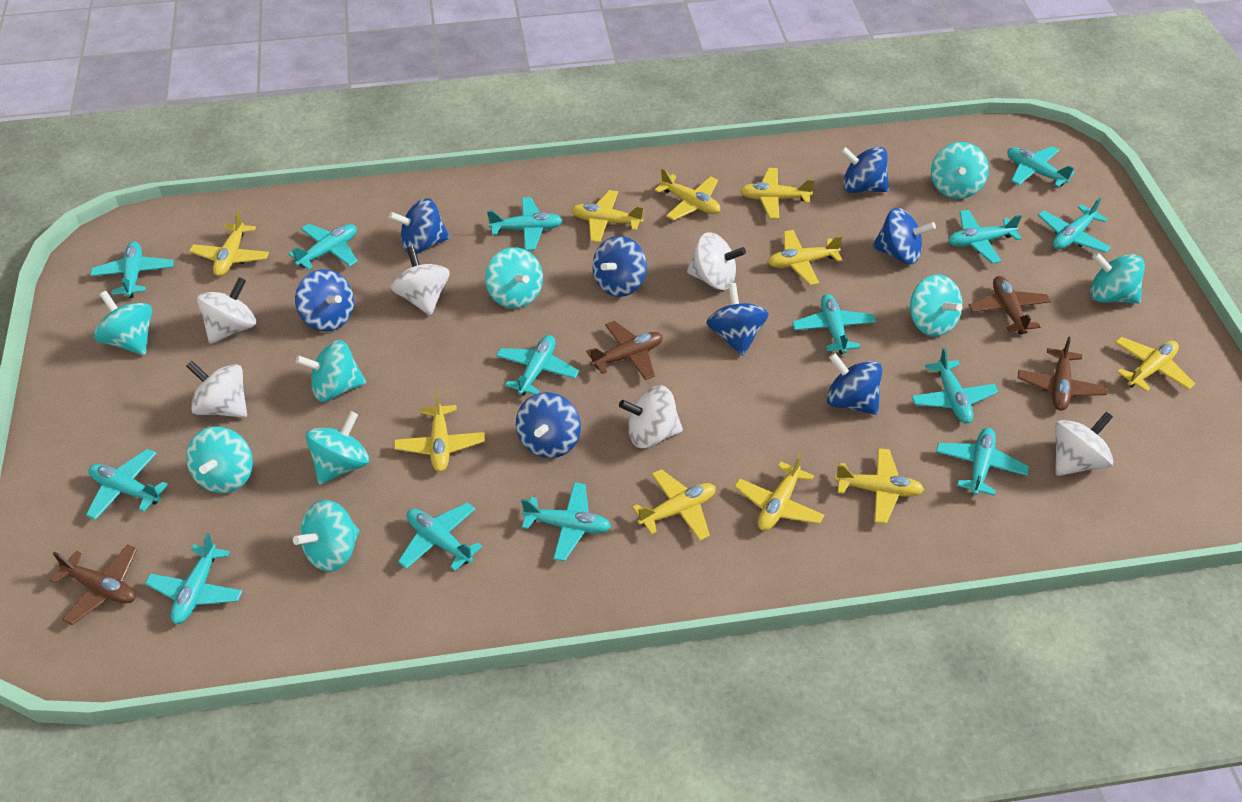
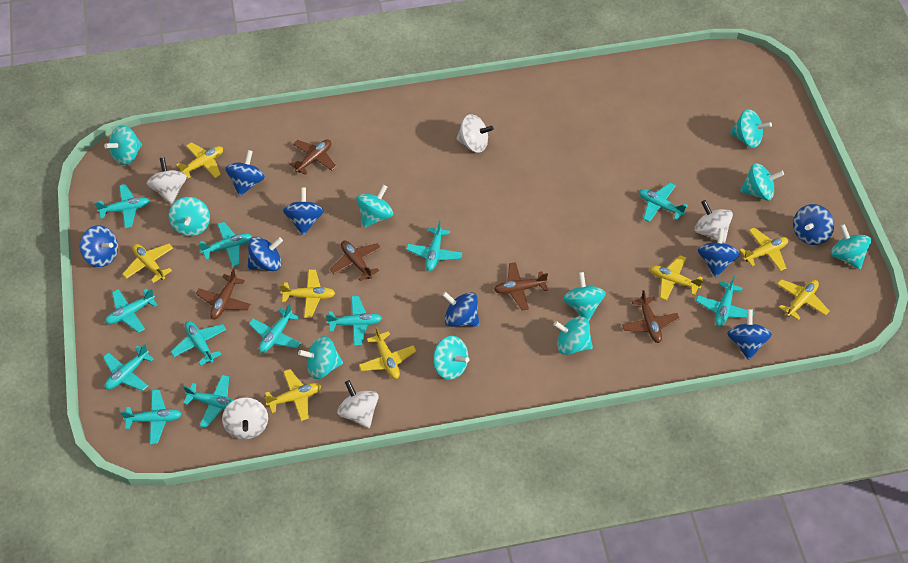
brown plane: 4 -> 5
turquoise plane: 14 -> 12
turquoise spinning top: 9 -> 10
white spinning top: 6 -> 5
yellow plane: 10 -> 8

